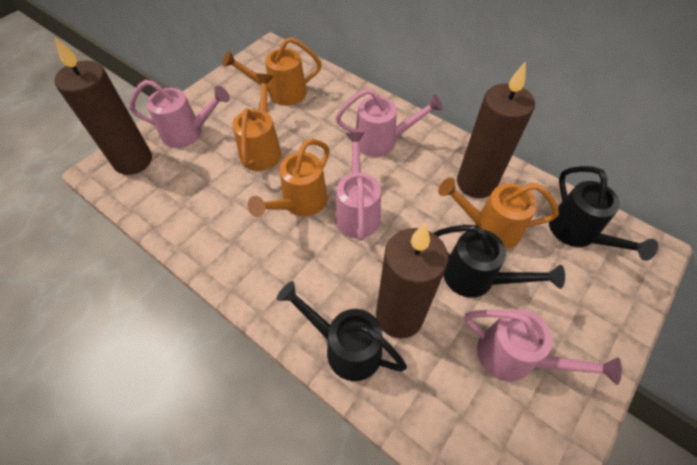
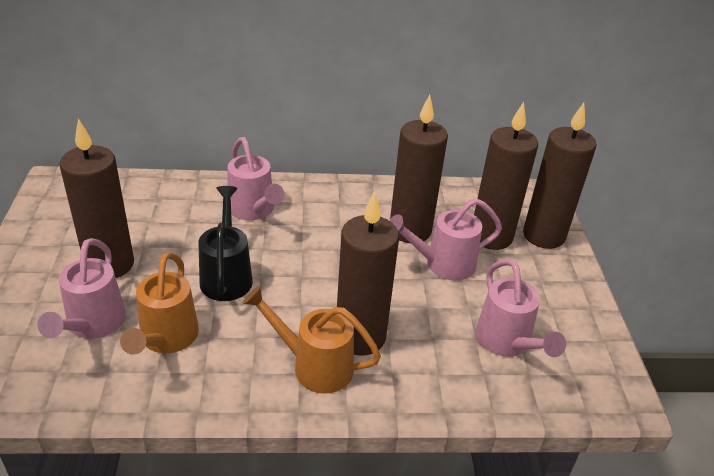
black watering can: 3 -> 1
brown candle: 3 -> 5
orange watering can: 4 -> 2

